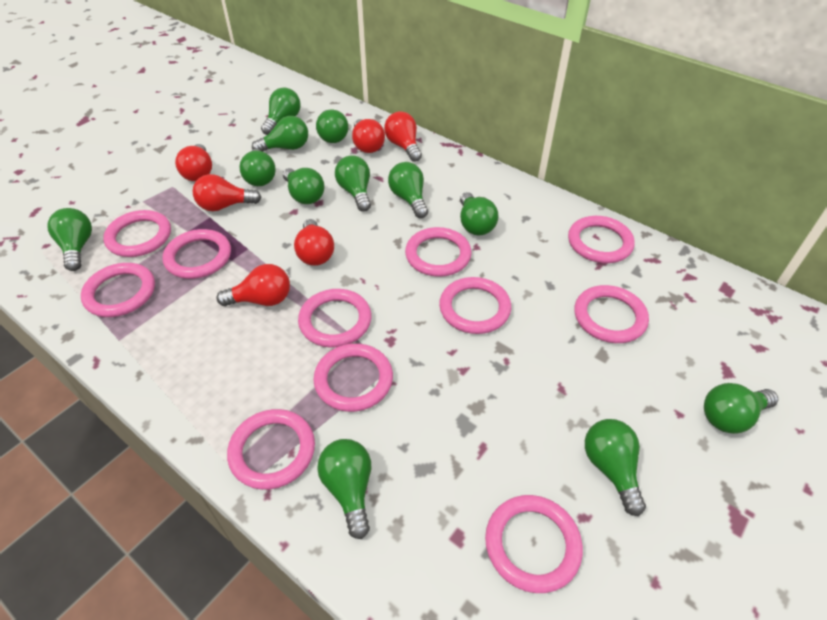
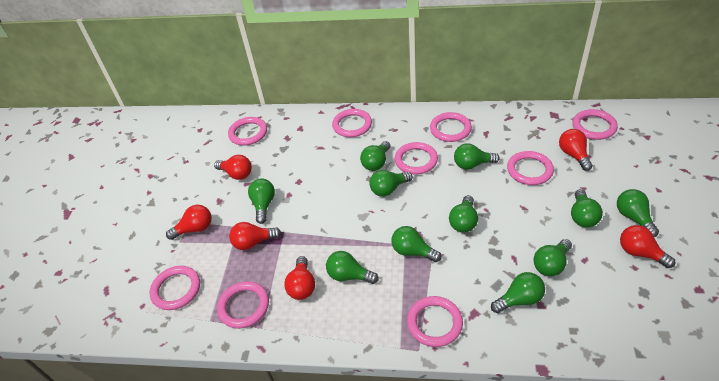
green light bulb: 12 -> 11
pink ring: 11 -> 9

